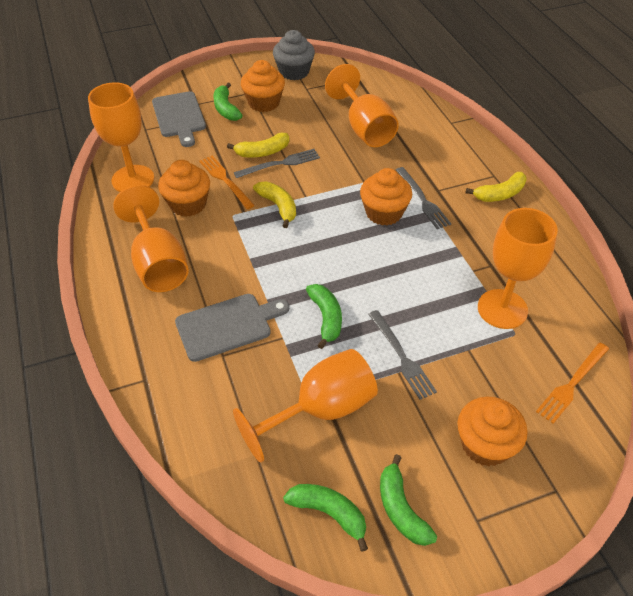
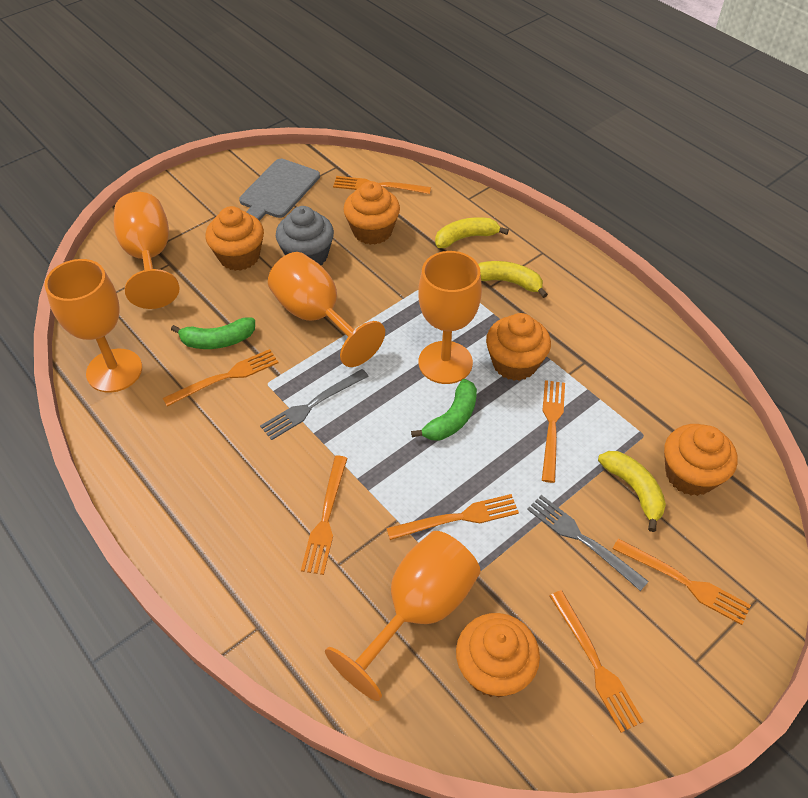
green banana: 4 -> 2
grey cutting board: 2 -> 1
grey fork: 3 -> 2
orange cupcake: 4 -> 5
orange fork: 2 -> 7

